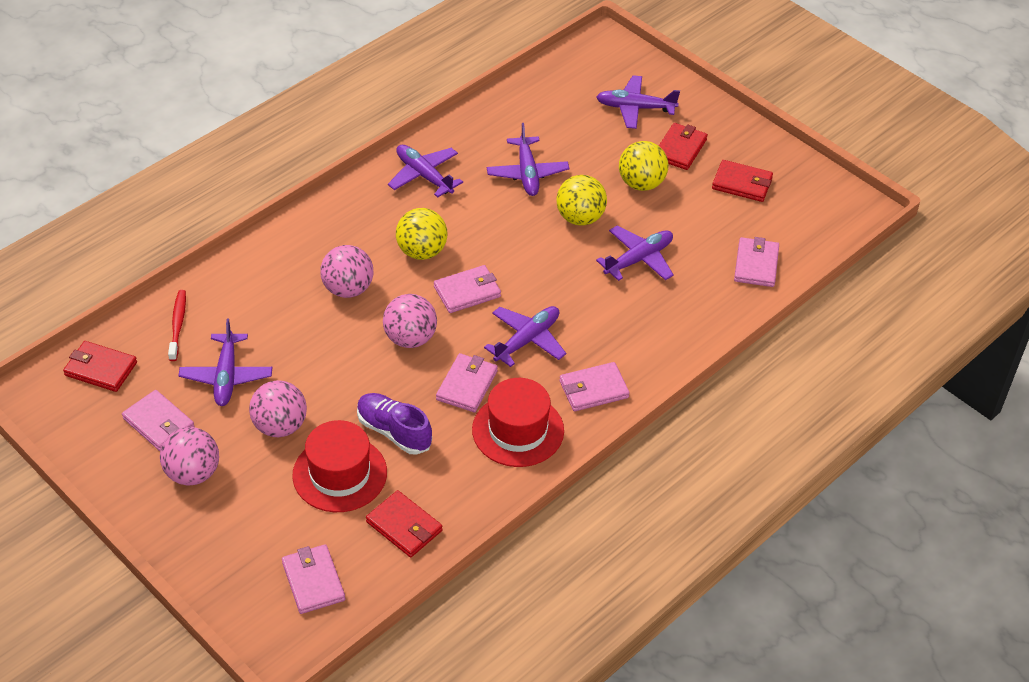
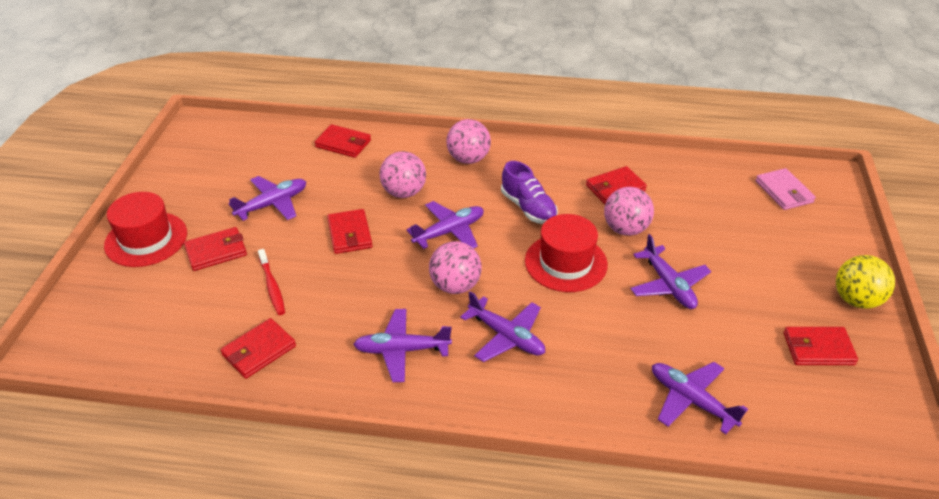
pink wallet: 6 -> 1
red wallet: 4 -> 6
yellow ball: 3 -> 1

